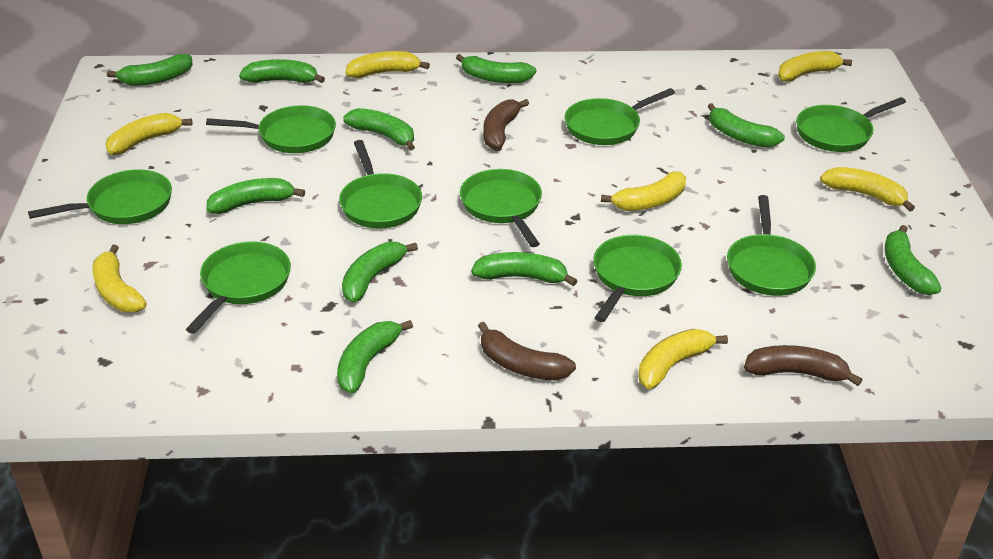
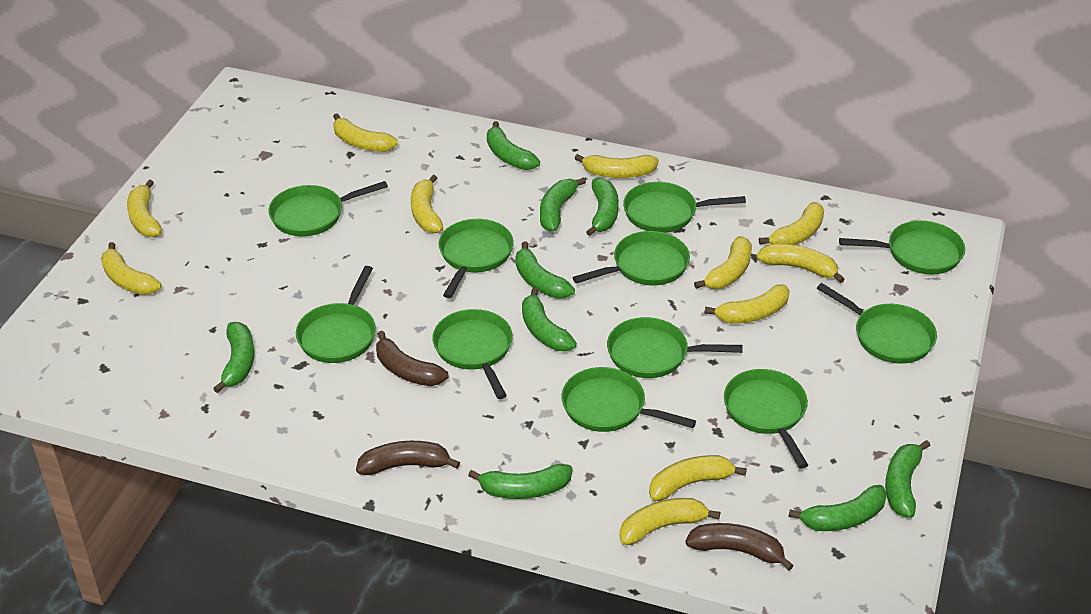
green banana: 10 -> 9
green pan: 9 -> 11
yellow banana: 7 -> 11

